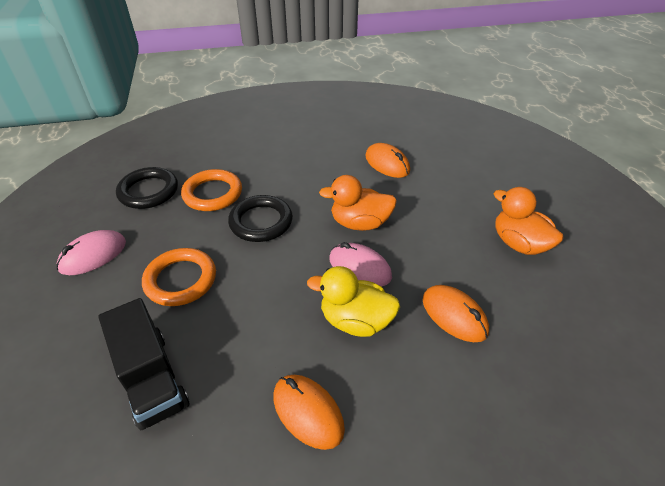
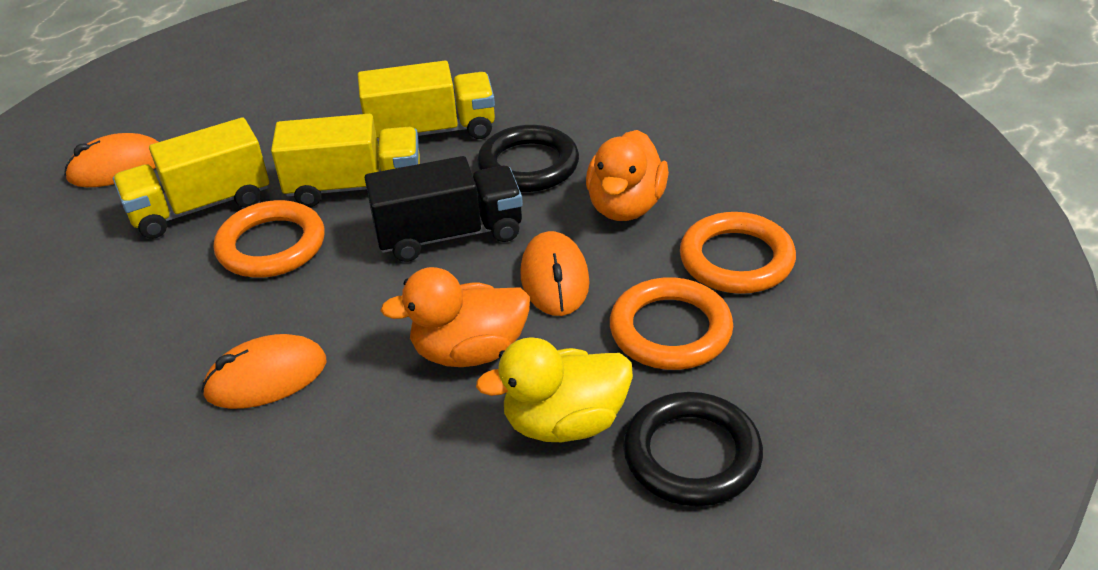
orange ring: 2 -> 3
pink mouse: 2 -> 0
yellow truck: 0 -> 3

